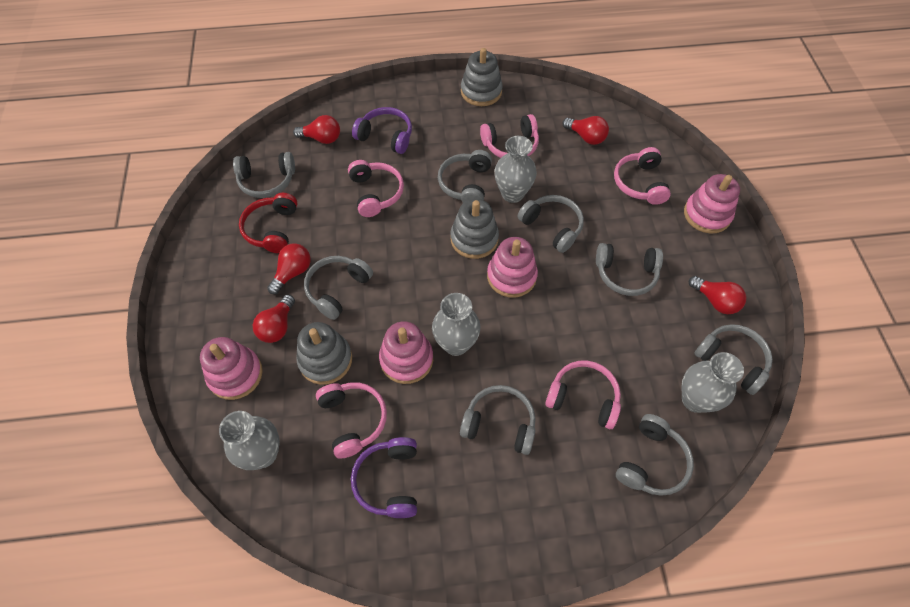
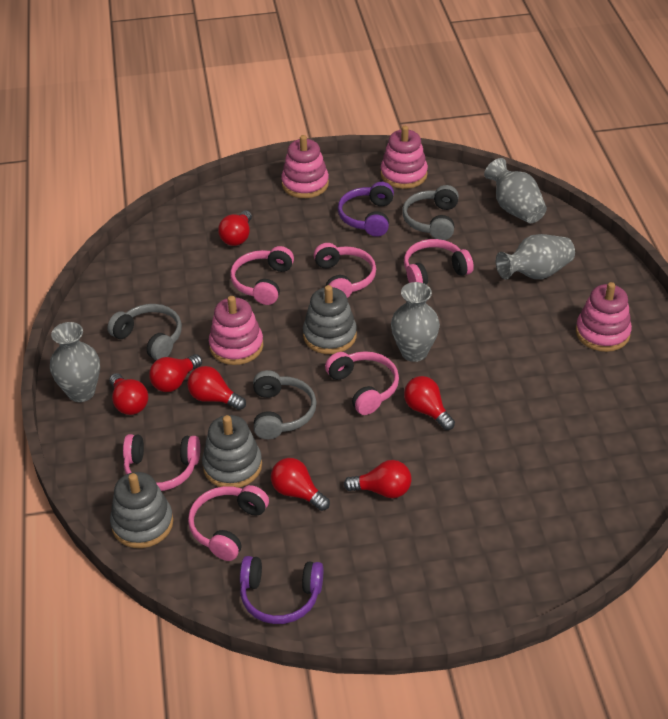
grey headphones: 8 -> 3
pink headphones: 5 -> 6
red headphones: 1 -> 0
red light bulb: 5 -> 7

